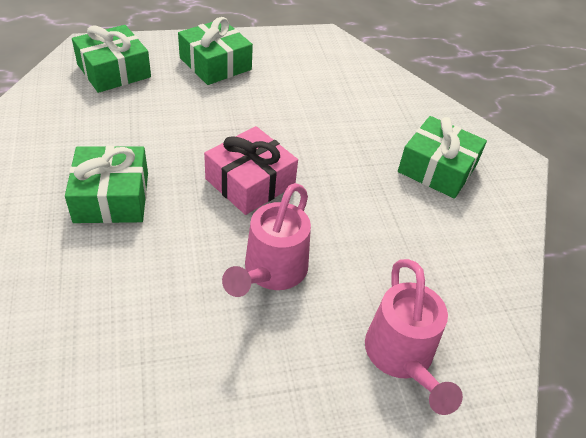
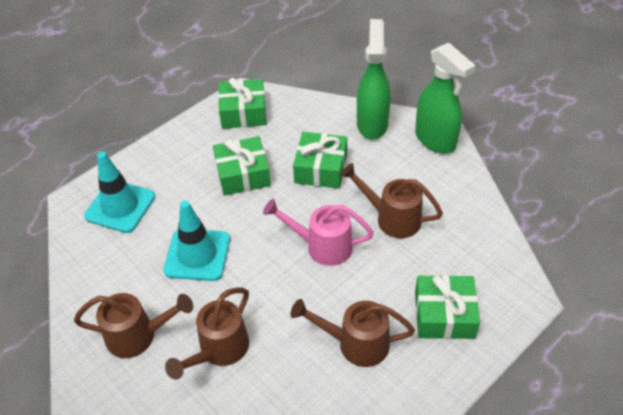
brown watering can: 0 -> 4
green spray bottle: 0 -> 2
pink gift: 1 -> 0
pink watering can: 2 -> 1
turquoise traffic cone: 0 -> 2

